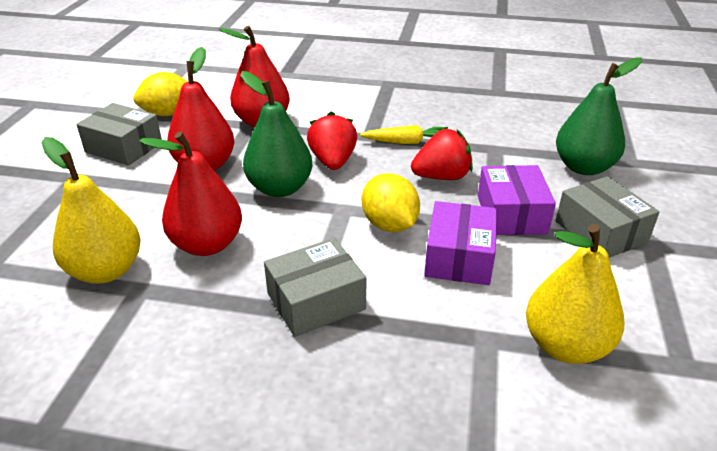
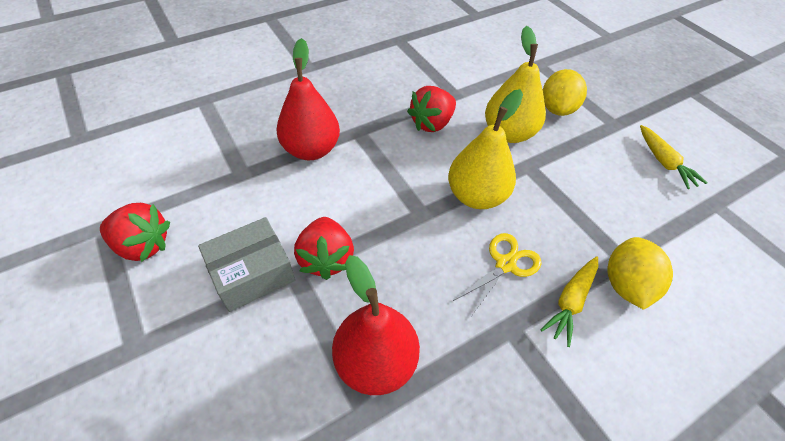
green pear: 2 -> 0
grey box: 3 -> 1
purple box: 2 -> 0
red pear: 3 -> 2
red strawberry: 2 -> 3
yellow carrot: 1 -> 2
yellow scissors: 0 -> 1

